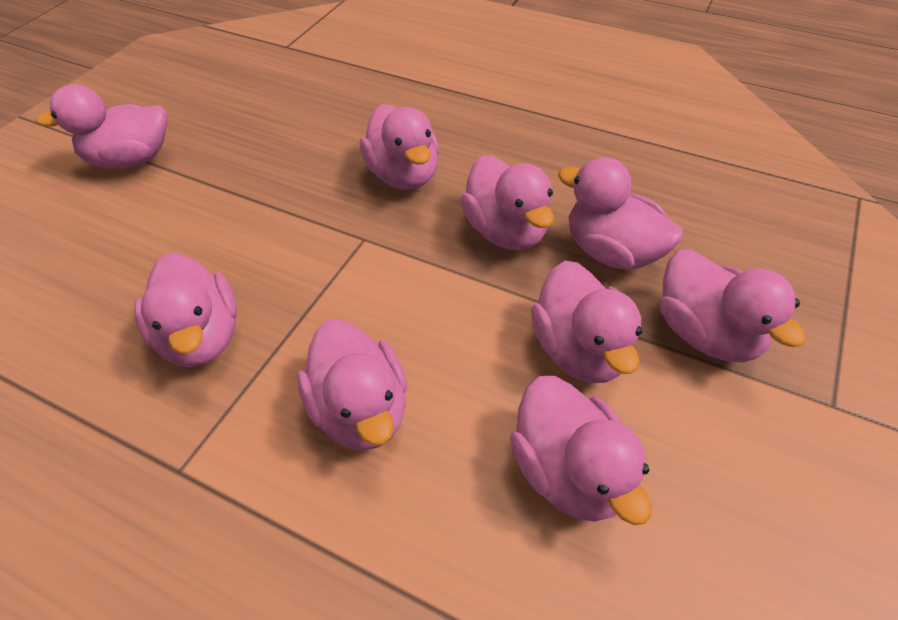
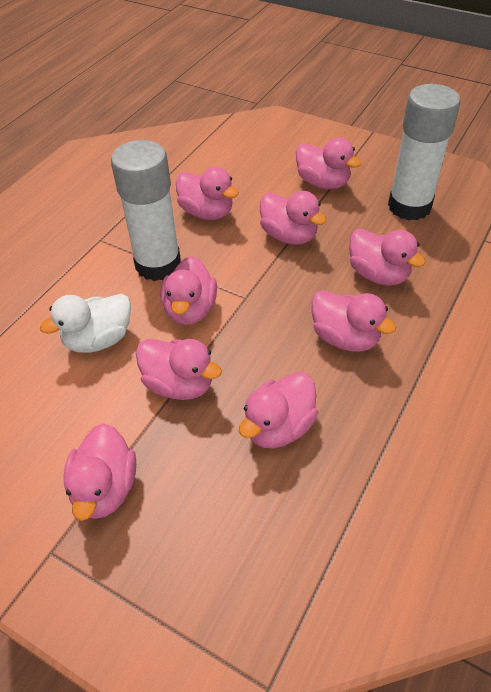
white duck: 0 -> 1
white glue stick: 0 -> 2

